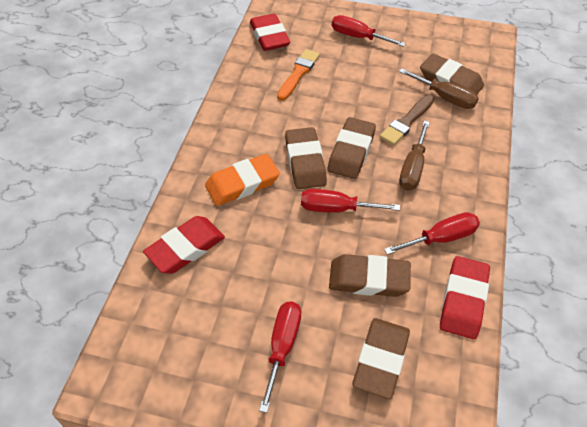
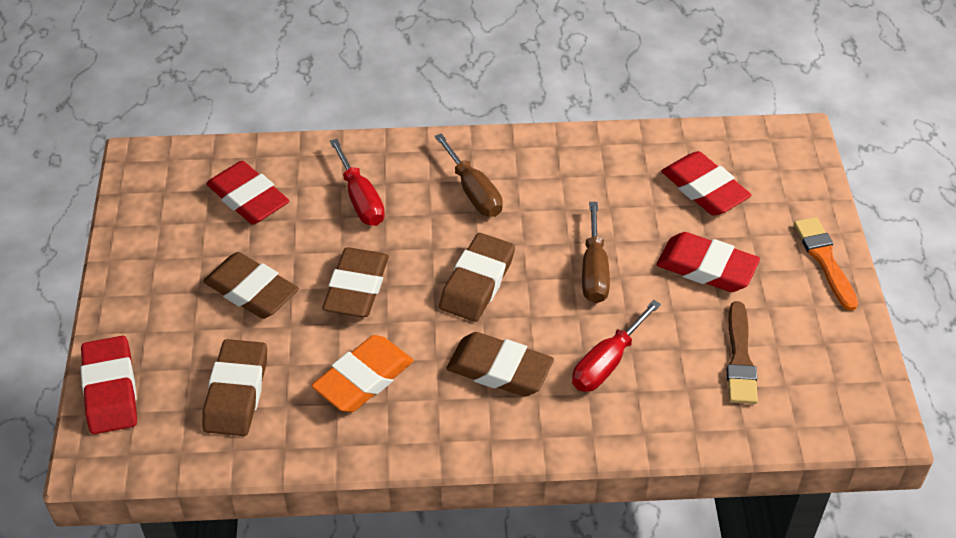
red eraser: 3 -> 4
red screwdriver: 4 -> 2

